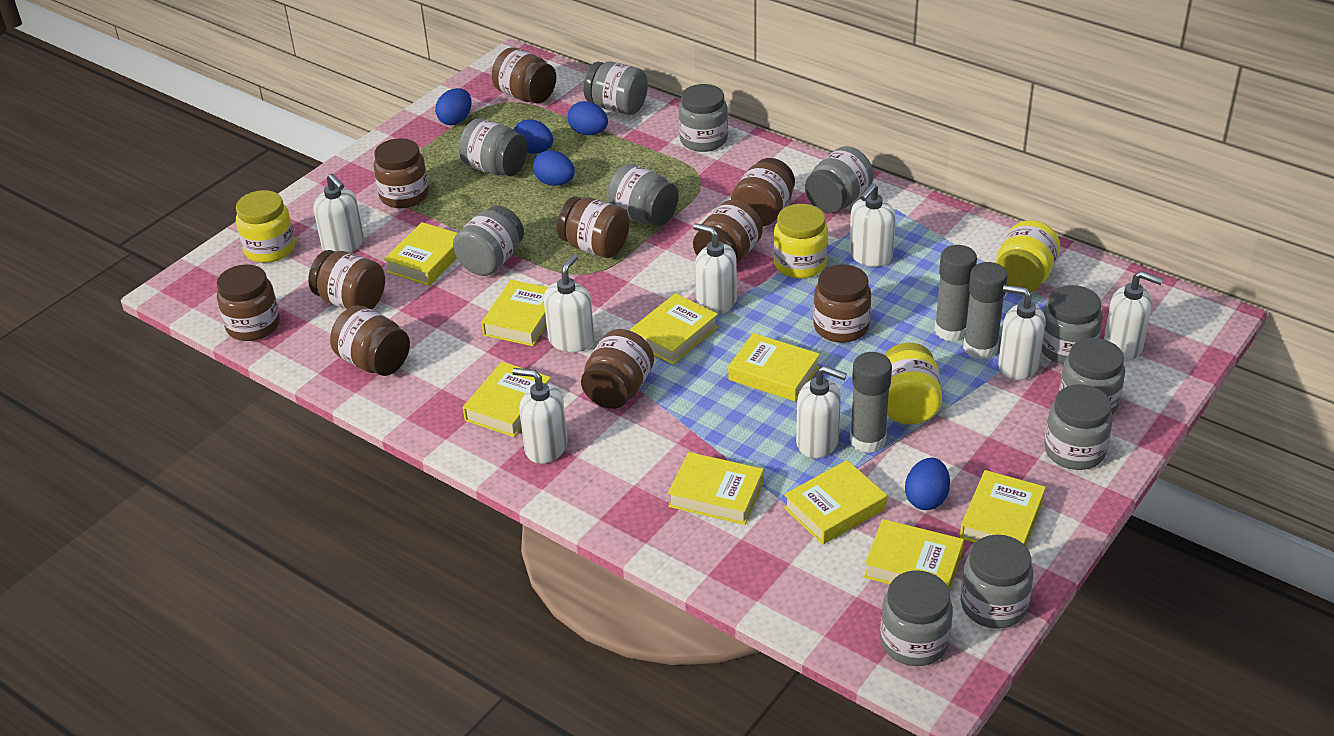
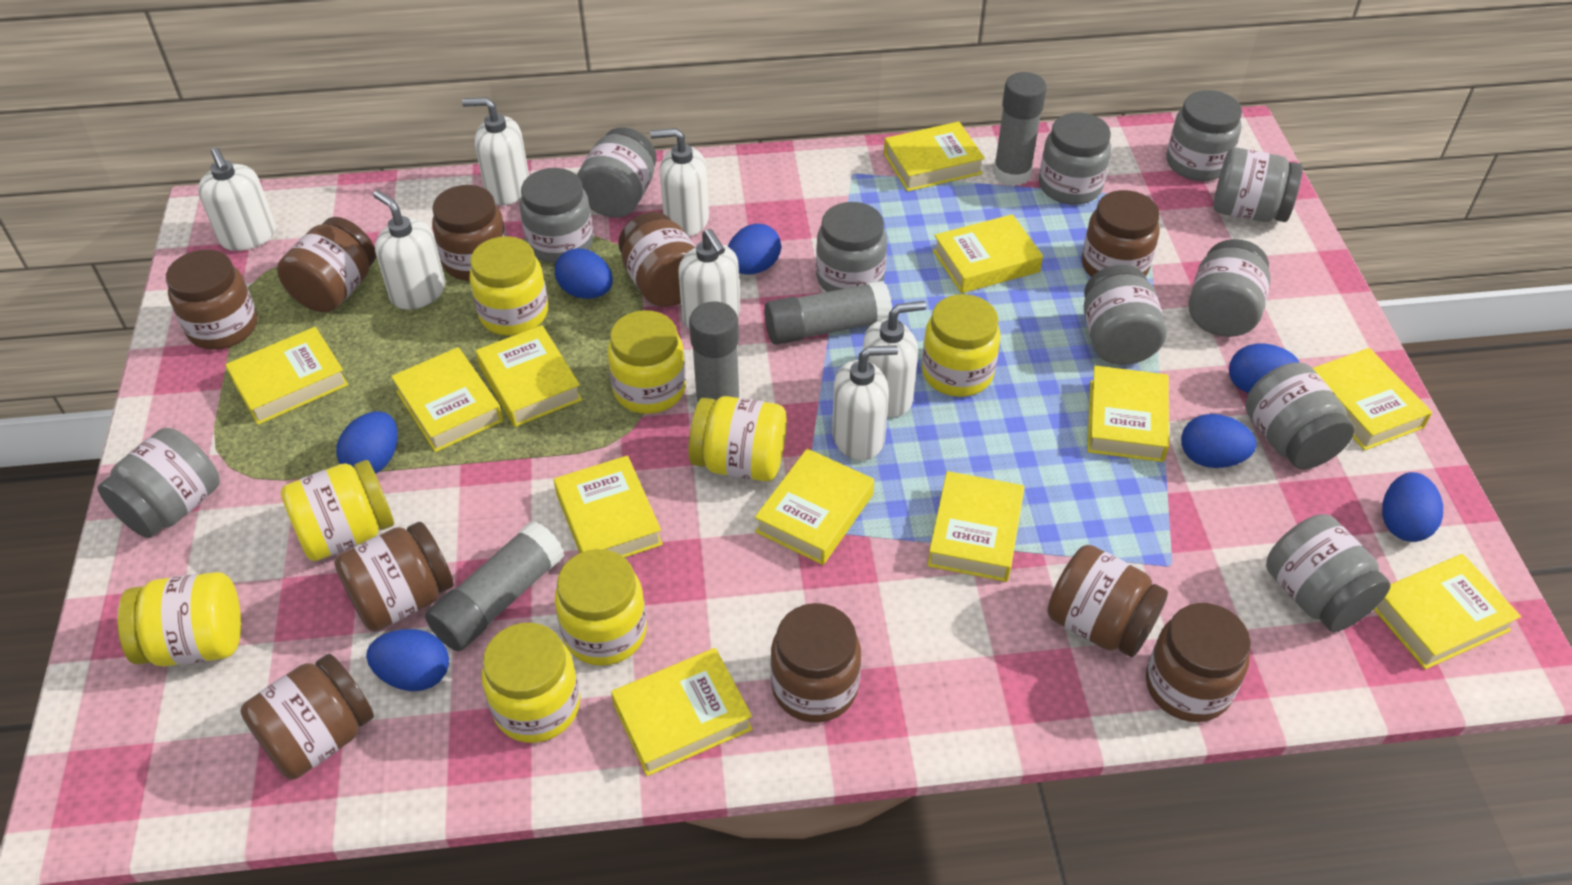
blue egg: 5 -> 7
grey glue stick: 3 -> 4
white soap dispenser: 8 -> 7
yellow book: 9 -> 12
yellow jar: 4 -> 8

